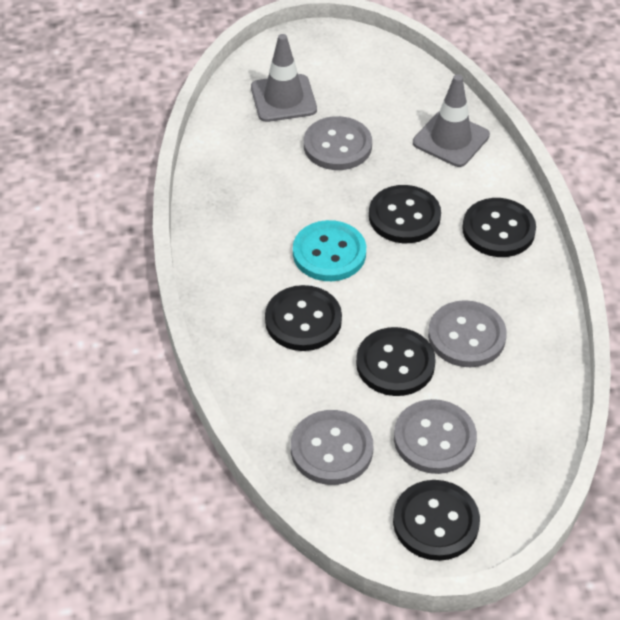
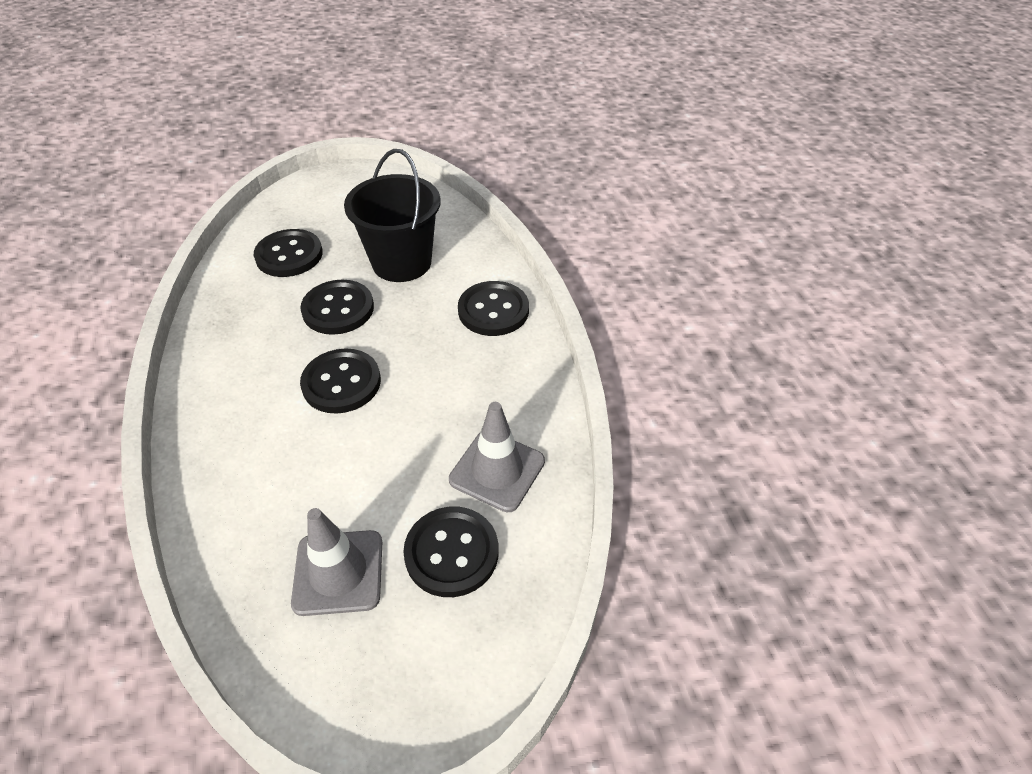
black bucket: 0 -> 1
grey button: 4 -> 0
turquoise button: 1 -> 0

